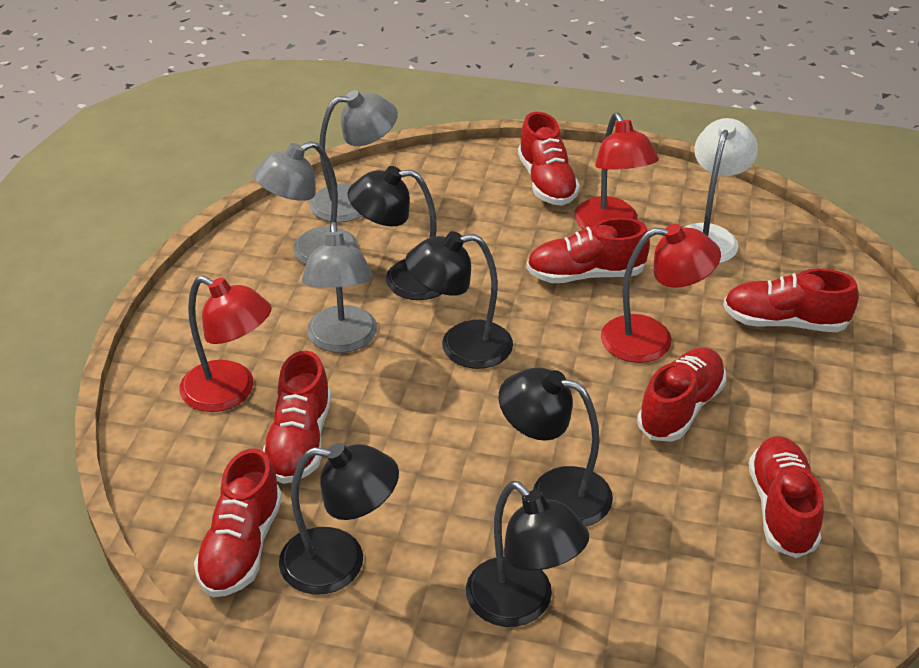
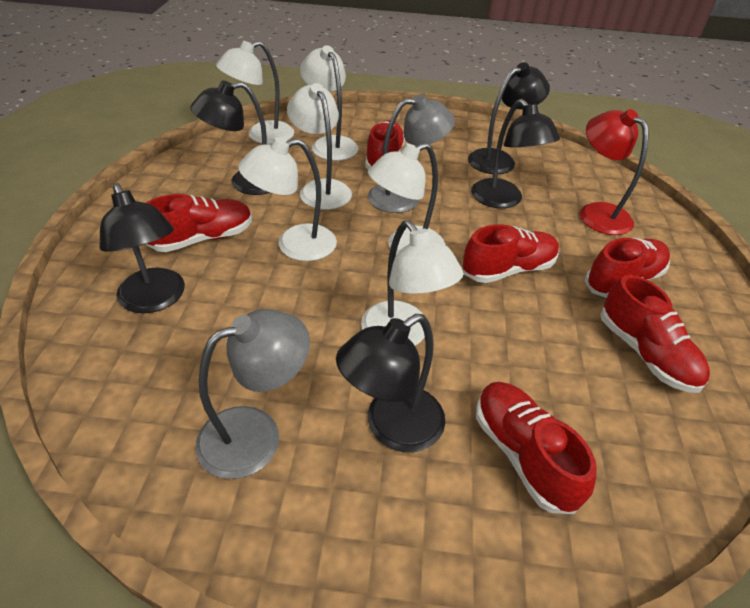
grey lamp: 3 -> 2
red lamp: 3 -> 1
red shoe: 7 -> 6
white lamp: 1 -> 6

